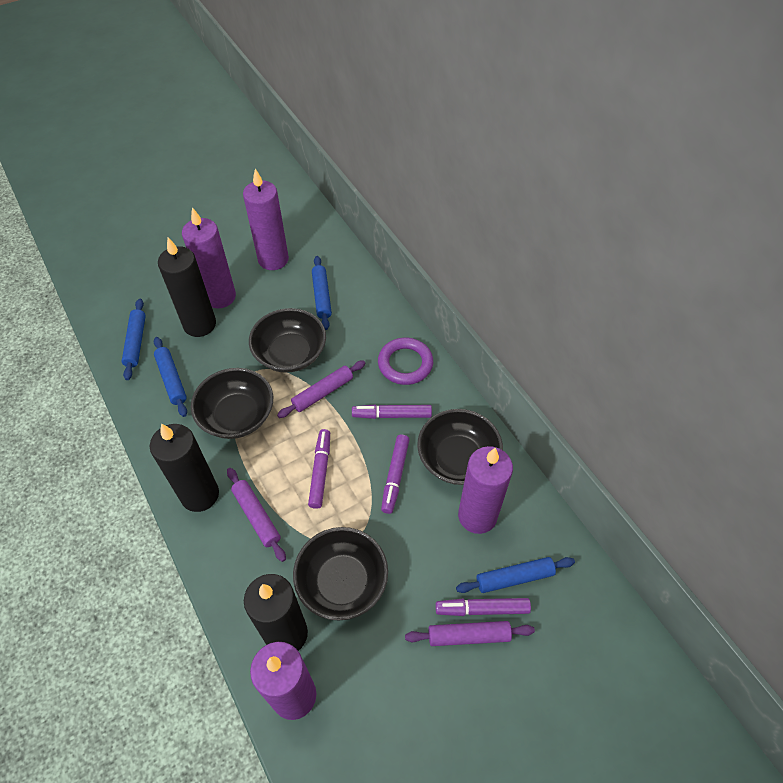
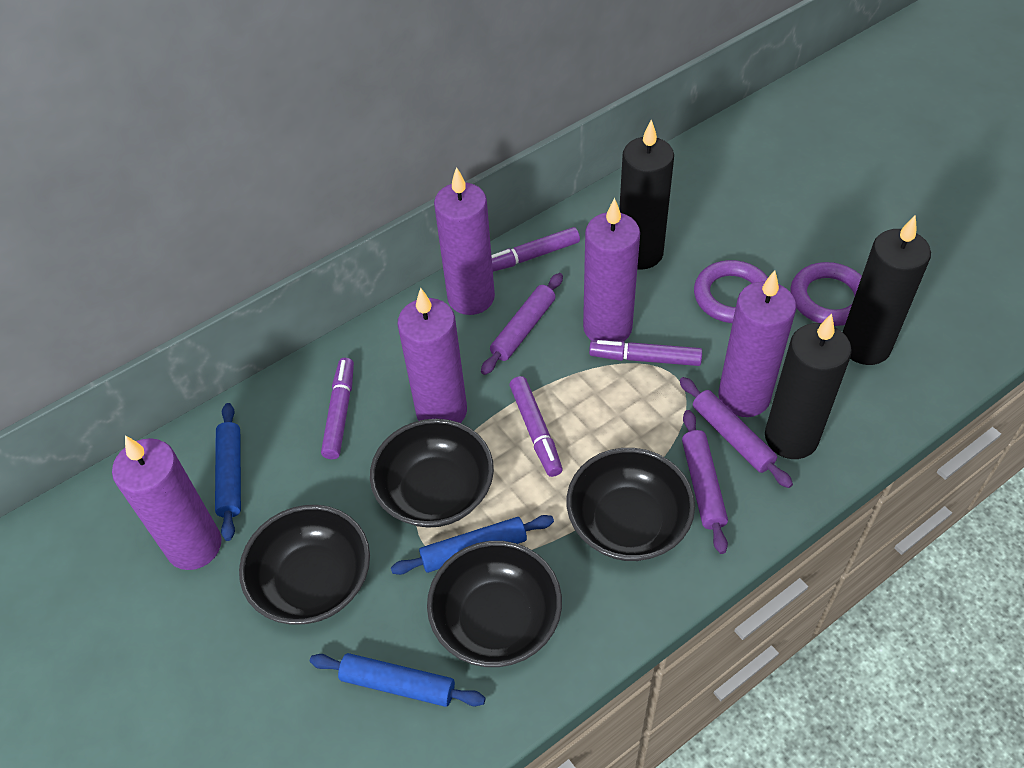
blue rolling pin: 4 -> 3
purple candle: 4 -> 5
purple ring: 1 -> 2

